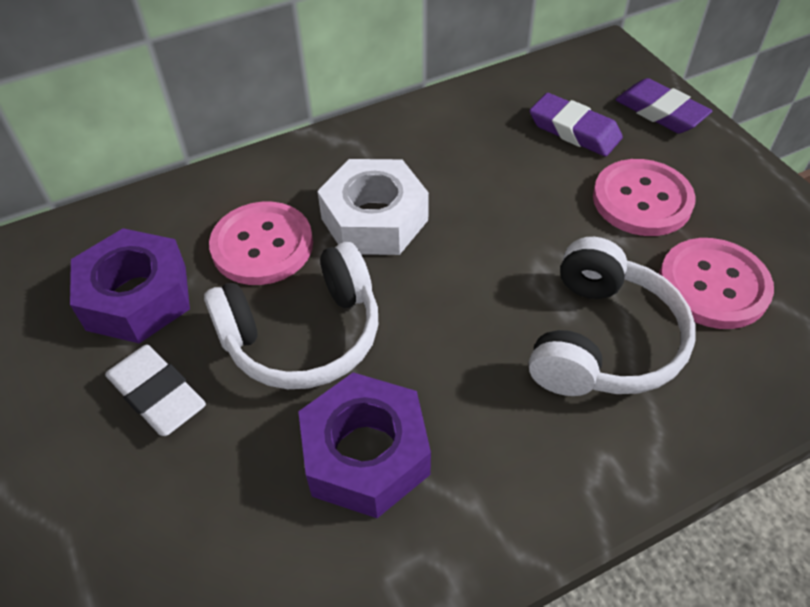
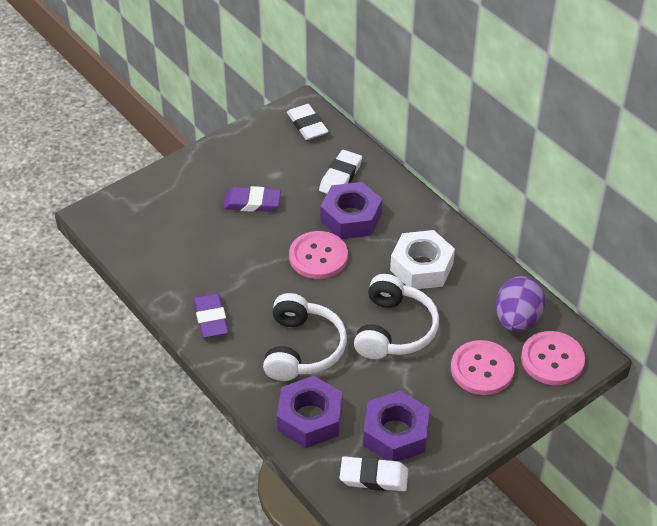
purple egg: 0 -> 1
purple nut: 2 -> 3
white eraser: 1 -> 3

